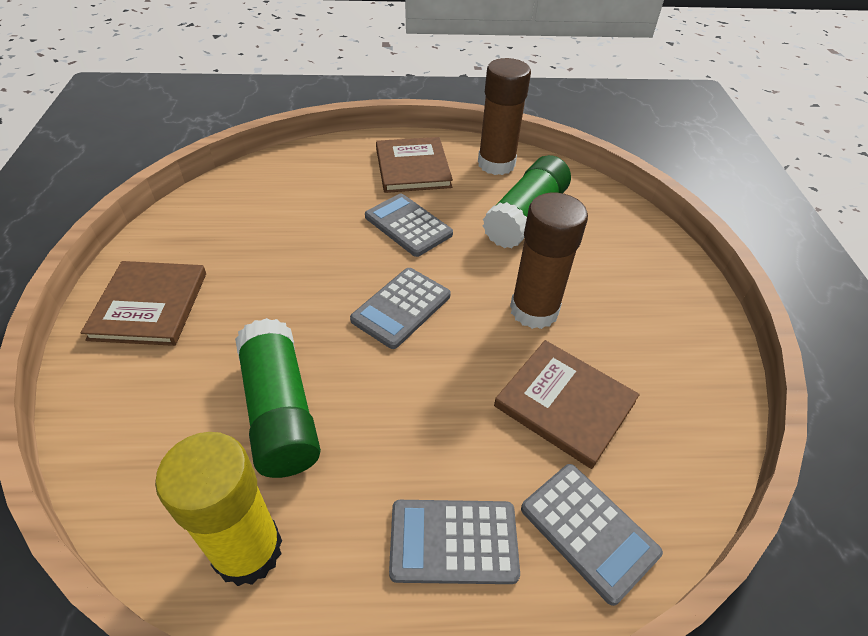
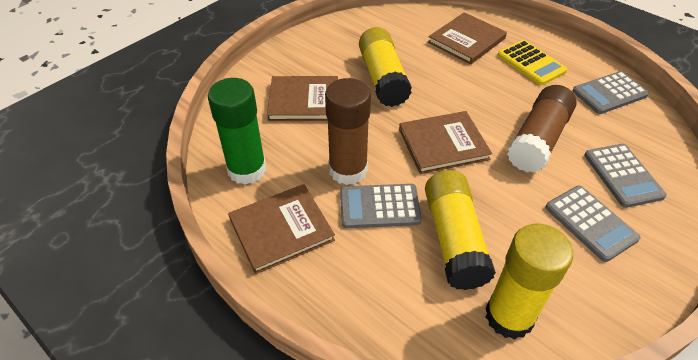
brown book: 3 -> 4
green glue stick: 2 -> 1
yellow calculator: 0 -> 1
yellow glue stick: 1 -> 3

